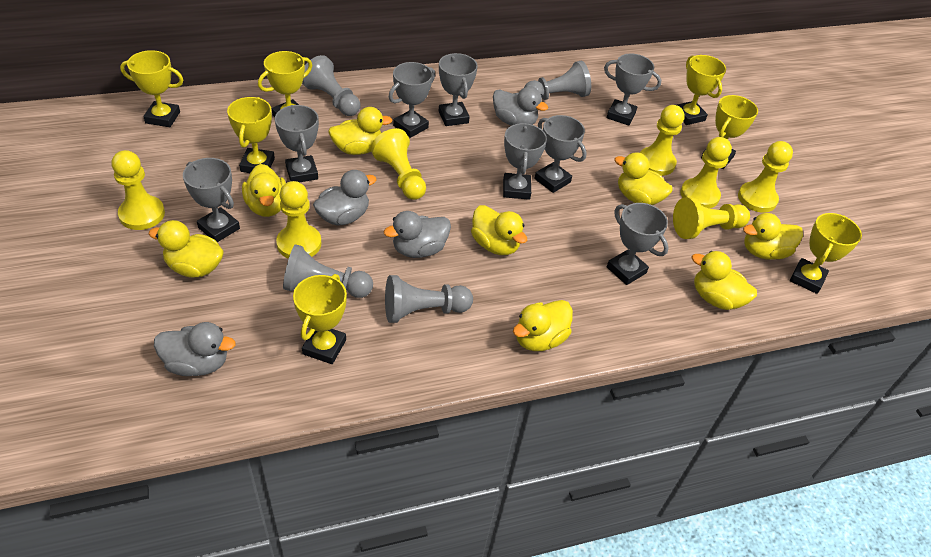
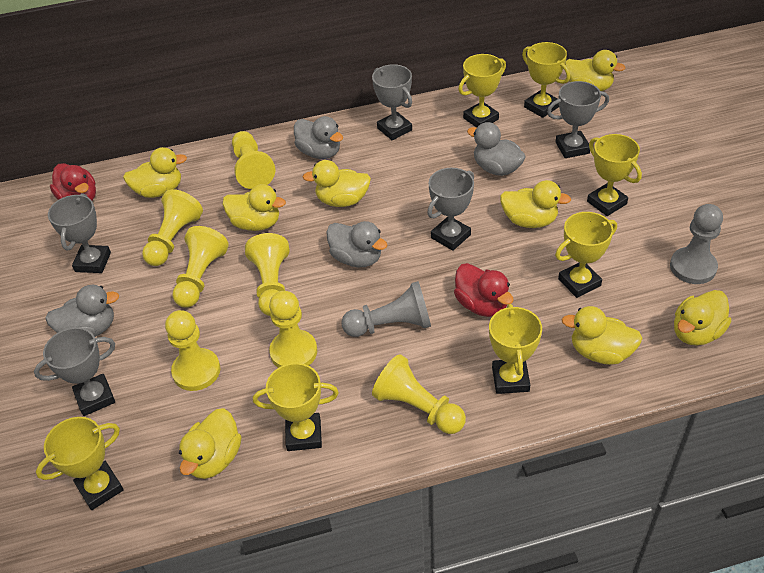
grey pawn: 4 -> 2
grey trophy: 8 -> 5
red duck: 0 -> 2

